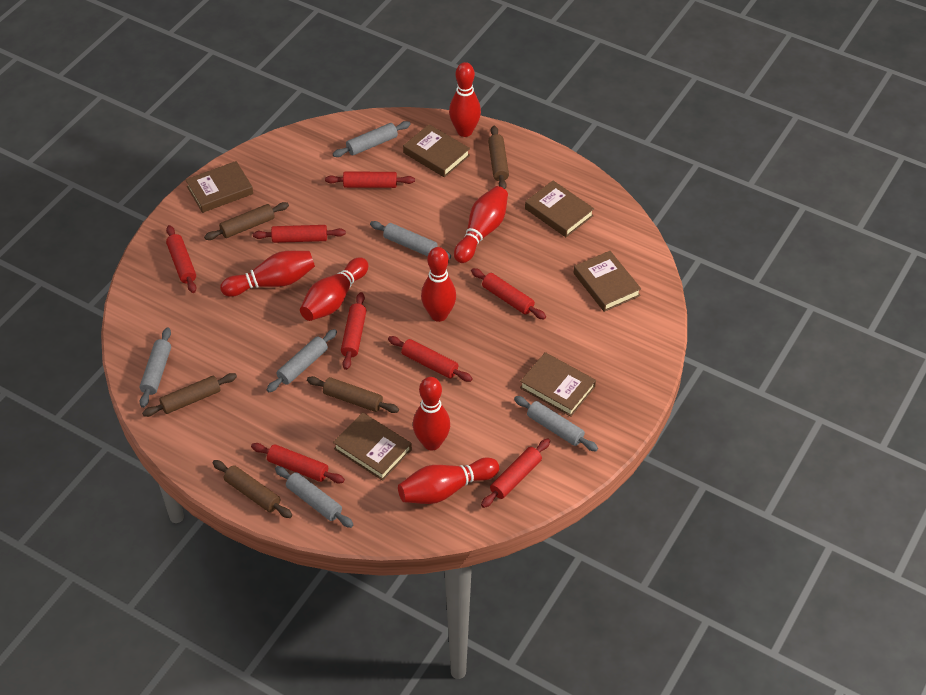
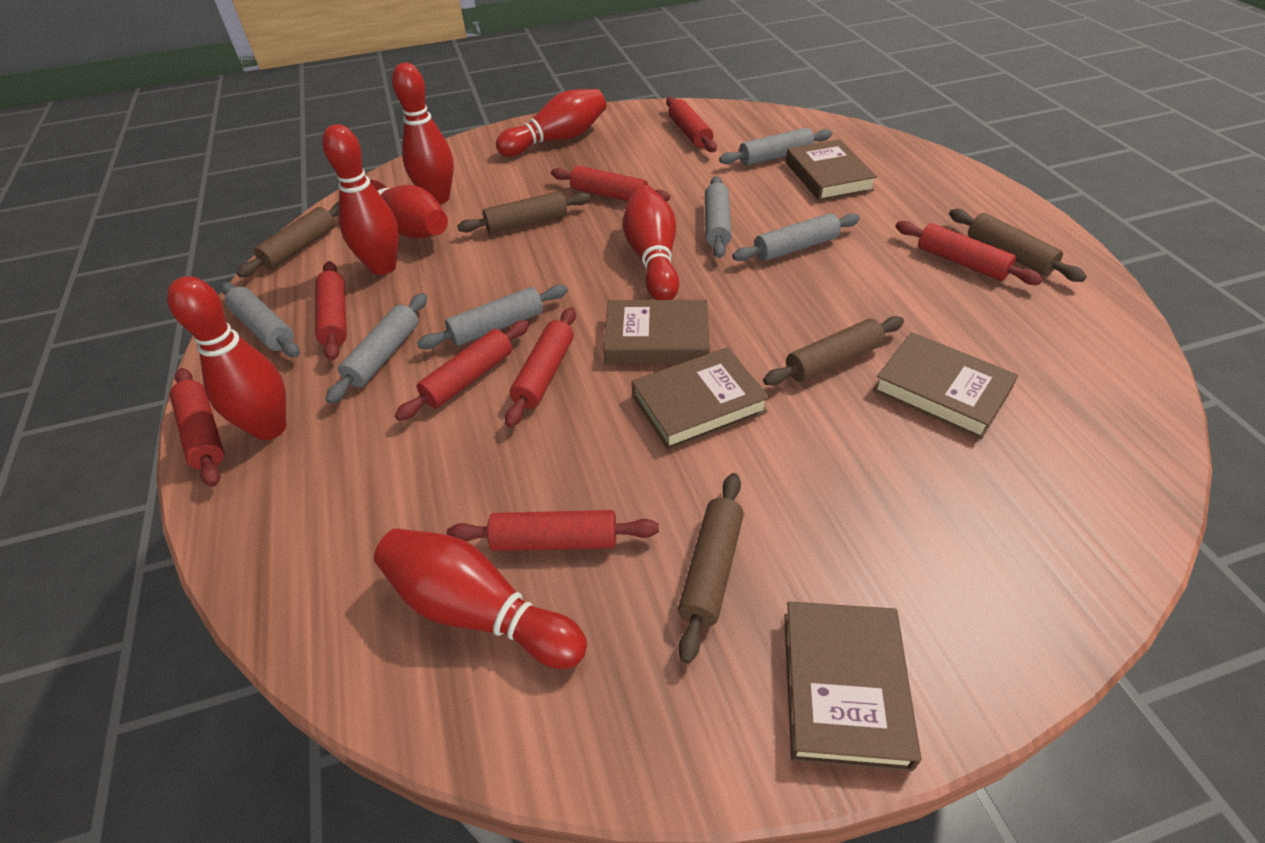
brown book: 6 -> 5

